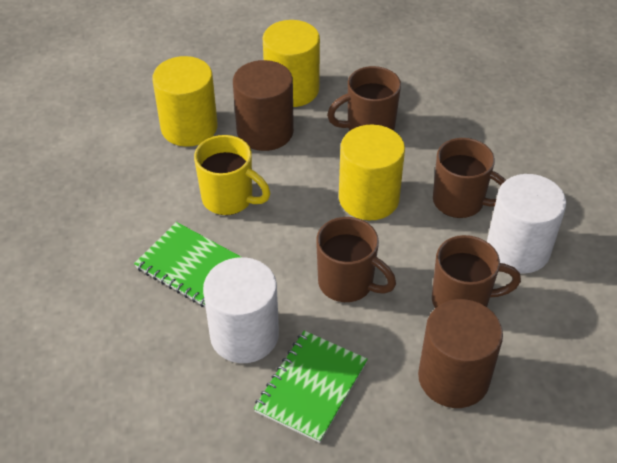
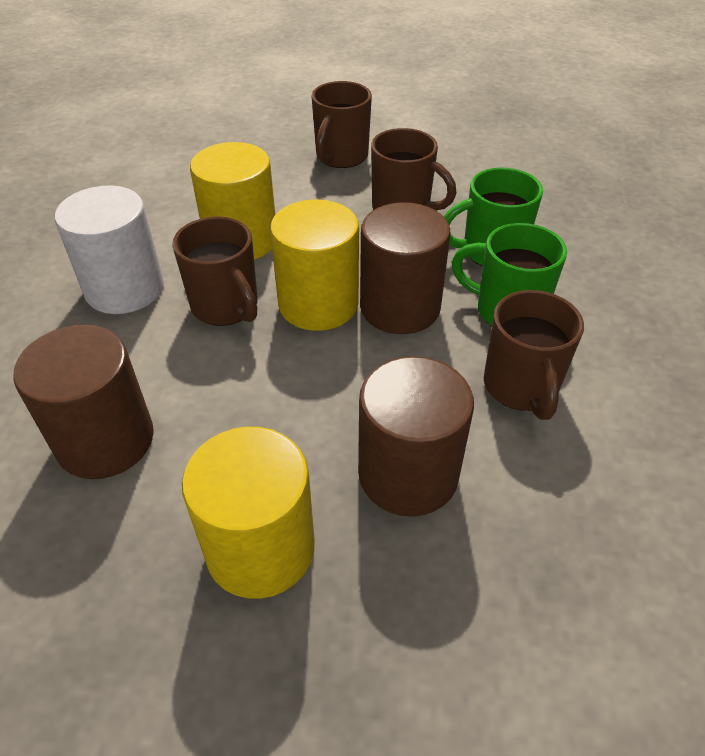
brown cylinder: 2 -> 3
green mug: 0 -> 2
green notebook: 2 -> 0
white cylinder: 2 -> 1
yellow mug: 1 -> 0

